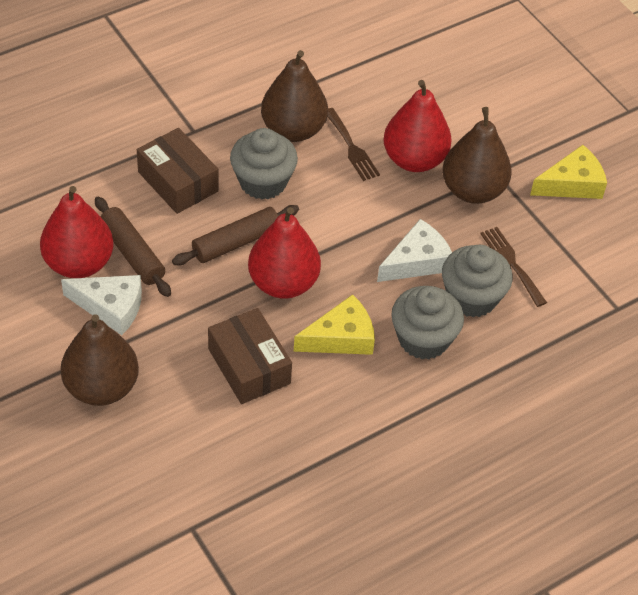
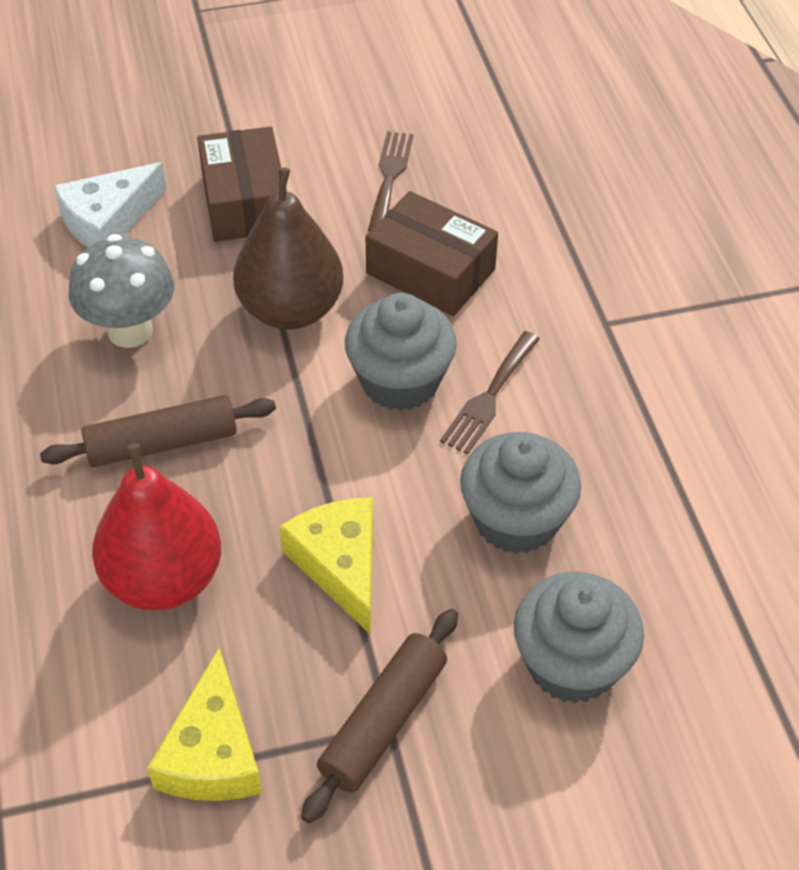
brown pear: 3 -> 1
grey mushroom: 0 -> 1
red pear: 3 -> 1
white cheese: 2 -> 1

